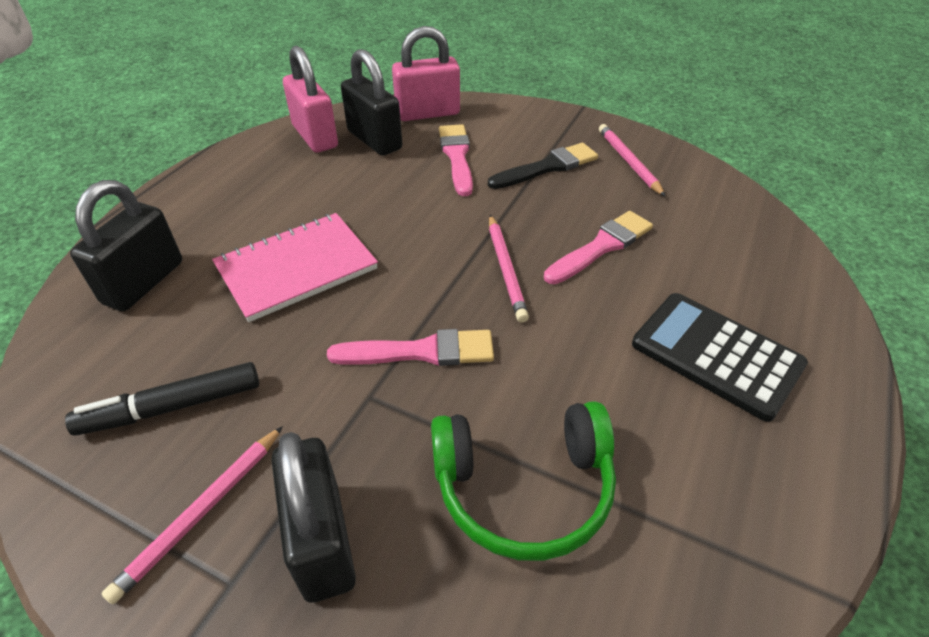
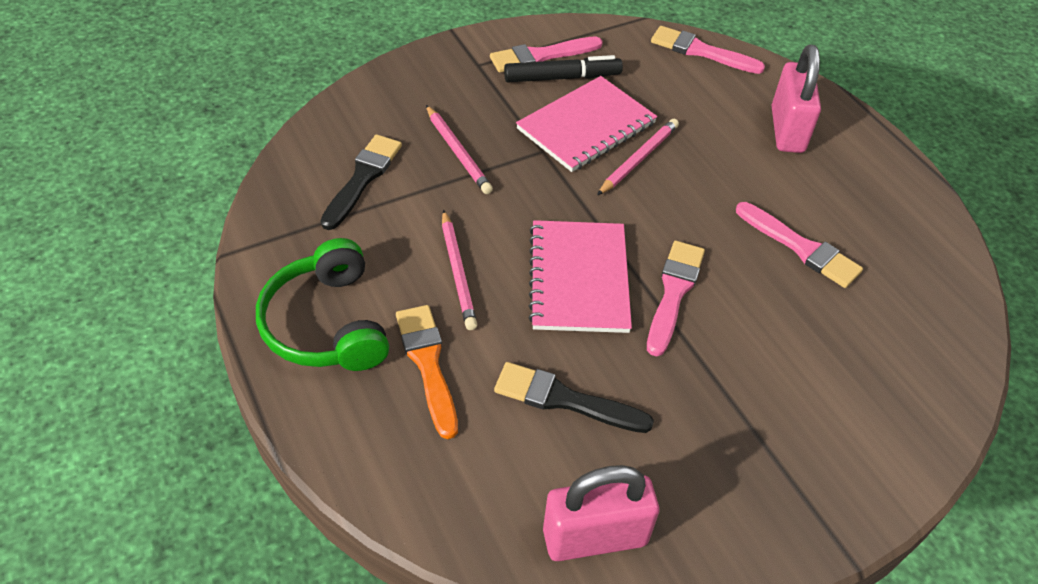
black brush: 1 -> 2
black calculator: 1 -> 0
black padlock: 3 -> 0
orange brush: 0 -> 1
pink brush: 3 -> 4
pink notebook: 1 -> 2

